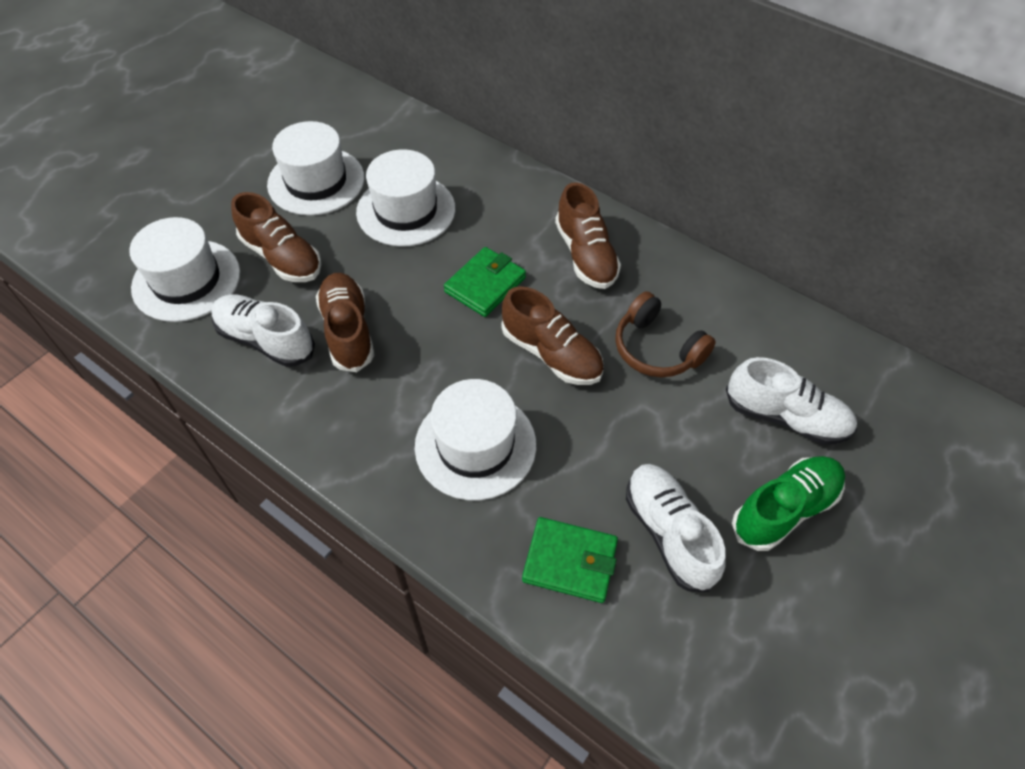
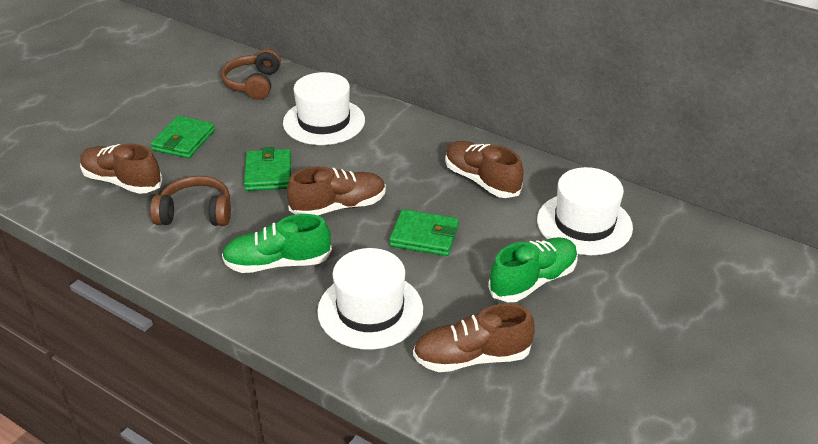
brown headphones: 1 -> 2
green shoe: 1 -> 2
green wallet: 2 -> 3
white hat: 4 -> 3
white shoe: 3 -> 0

